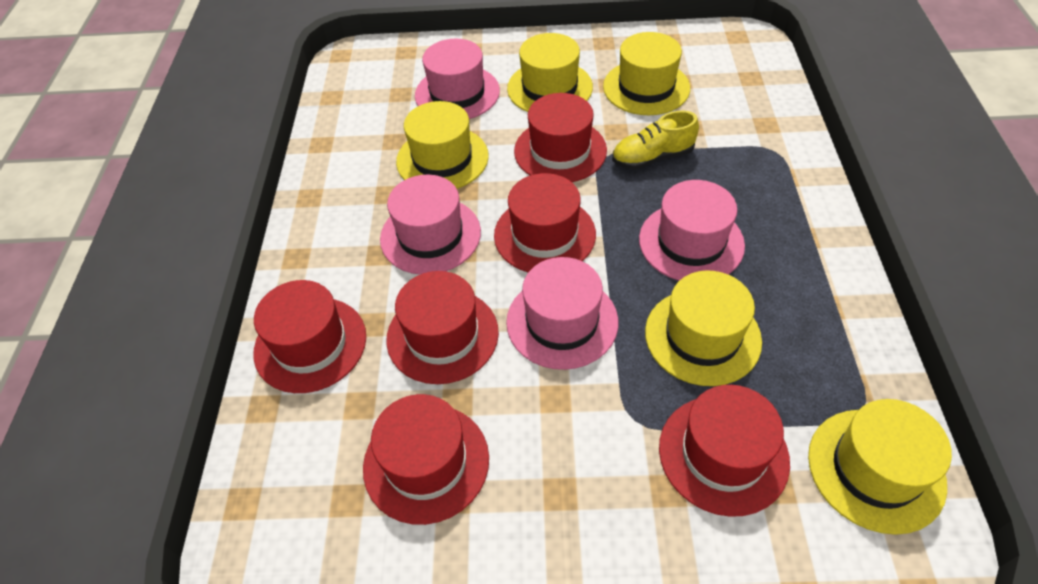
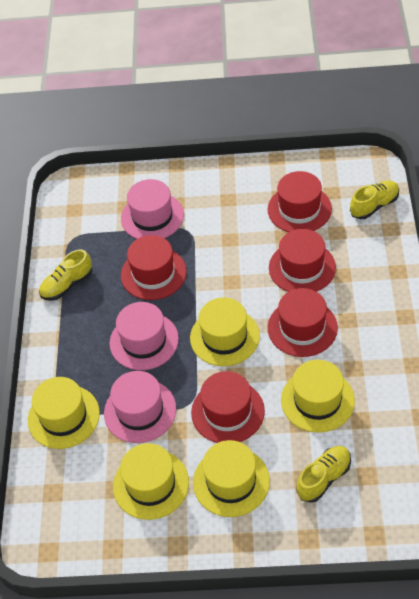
pink hat: 4 -> 3
red hat: 6 -> 5
yellow shoe: 1 -> 3

